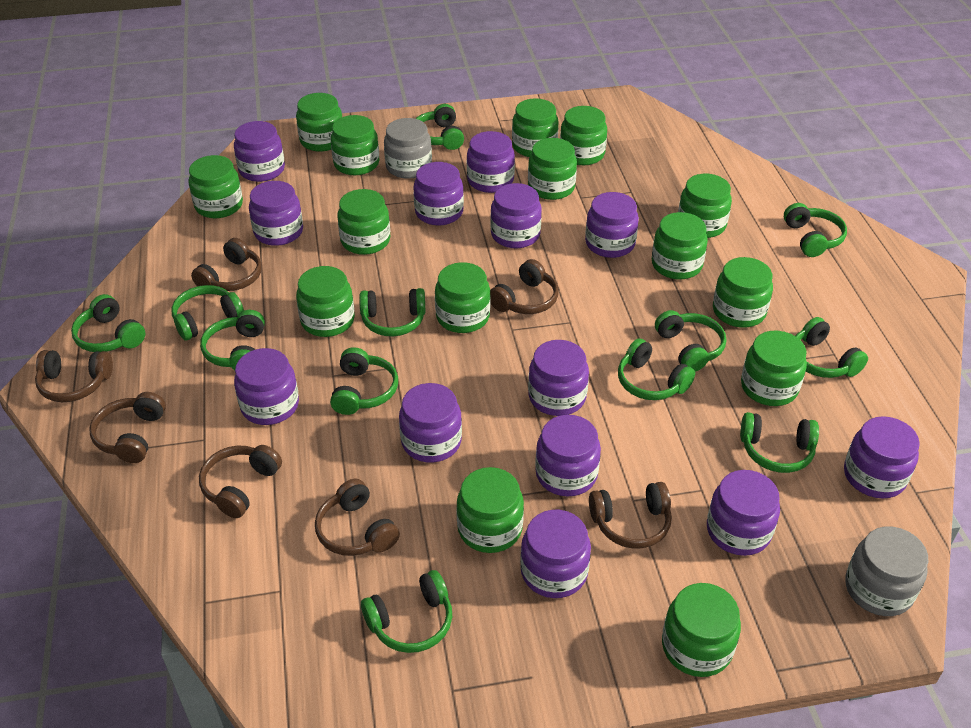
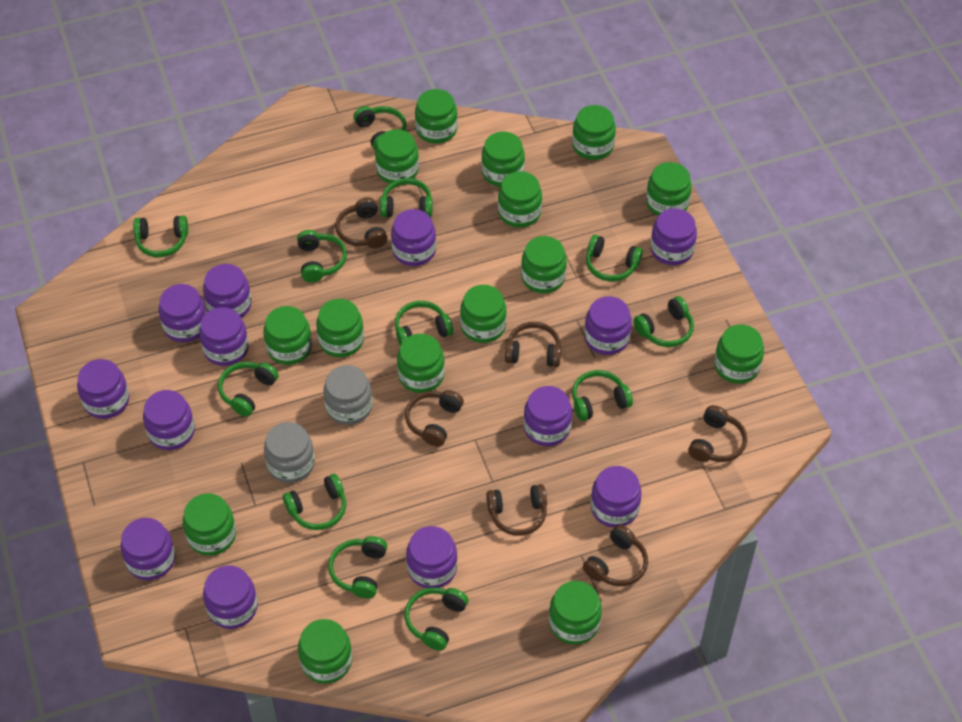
brown headphones: 7 -> 6

